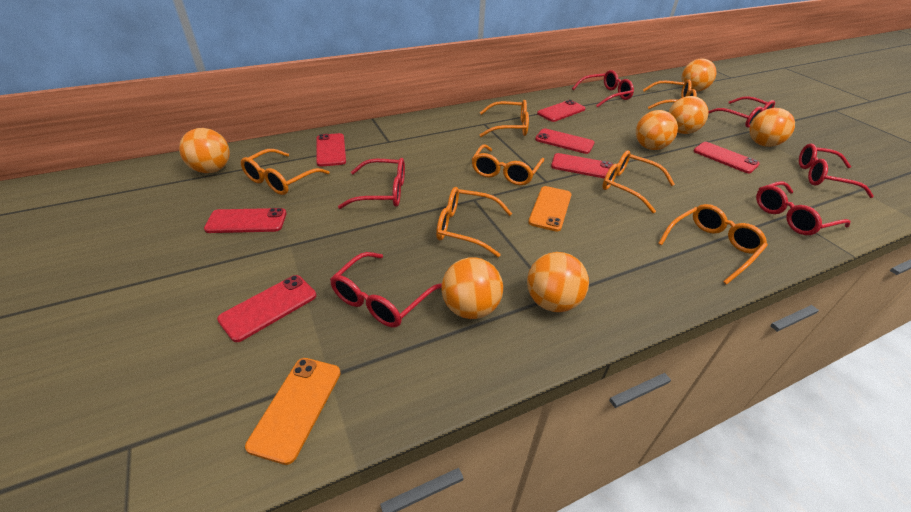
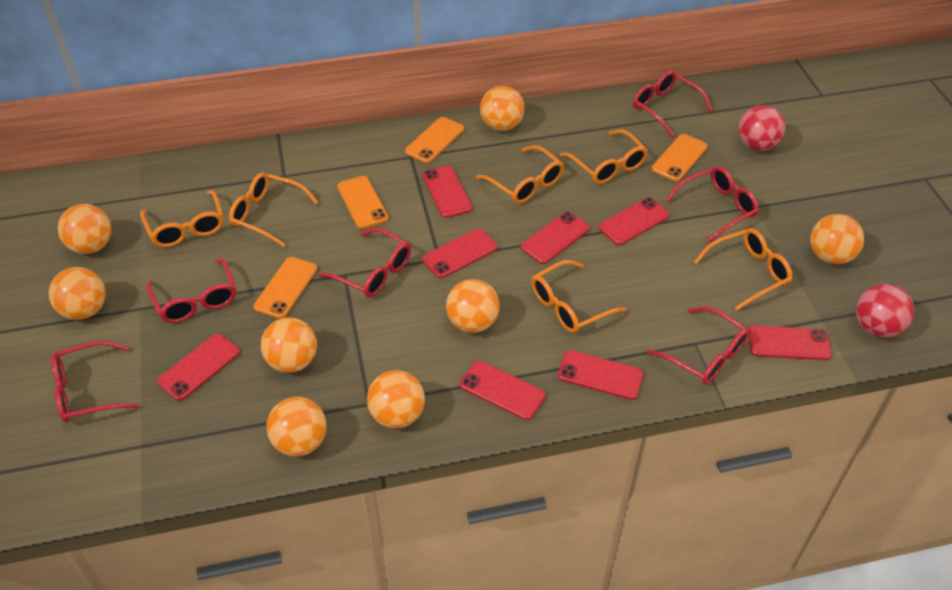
orange ball: 7 -> 8
orange glasses: 7 -> 6
orange phone: 2 -> 4
red ball: 0 -> 2
red phone: 7 -> 8

